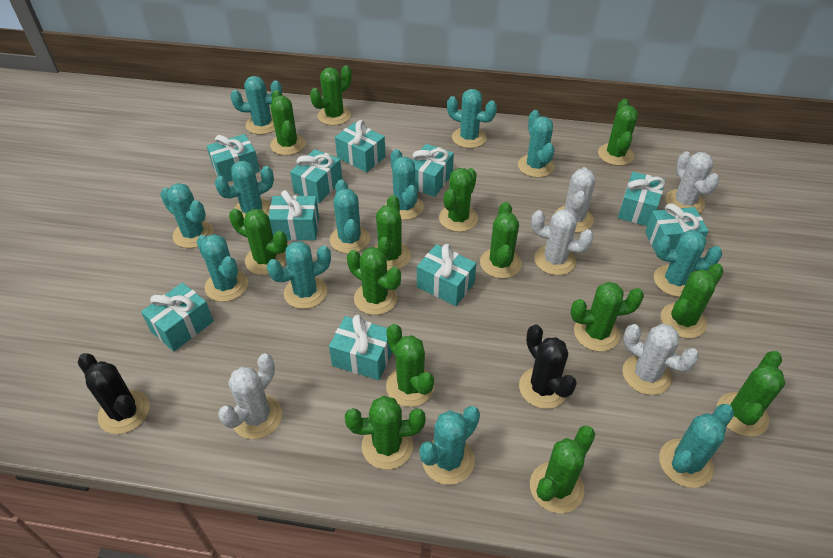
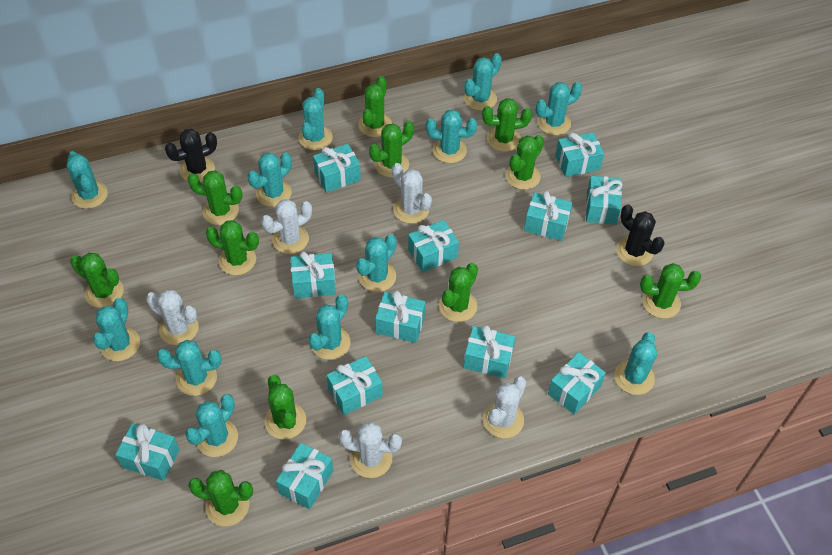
green cactus: 14 -> 11
turquoise gift: 10 -> 12

